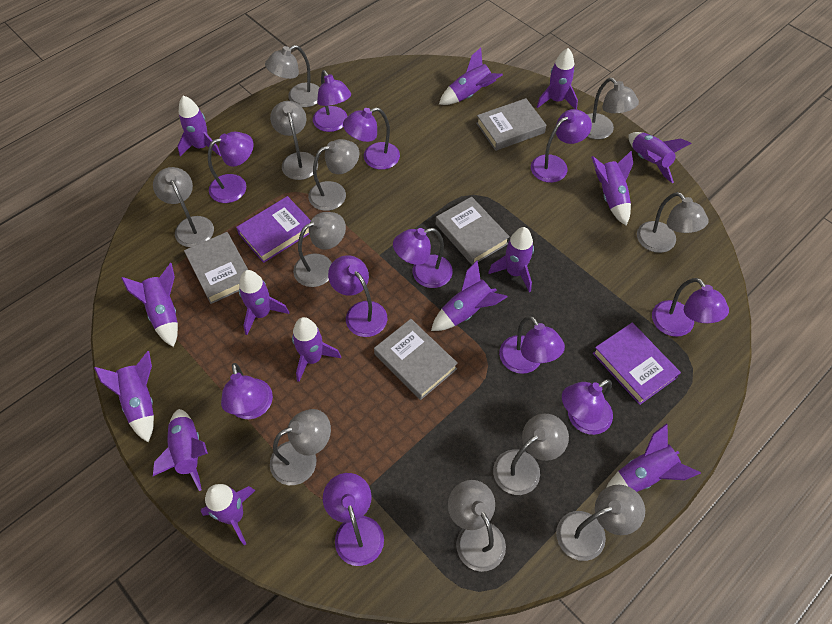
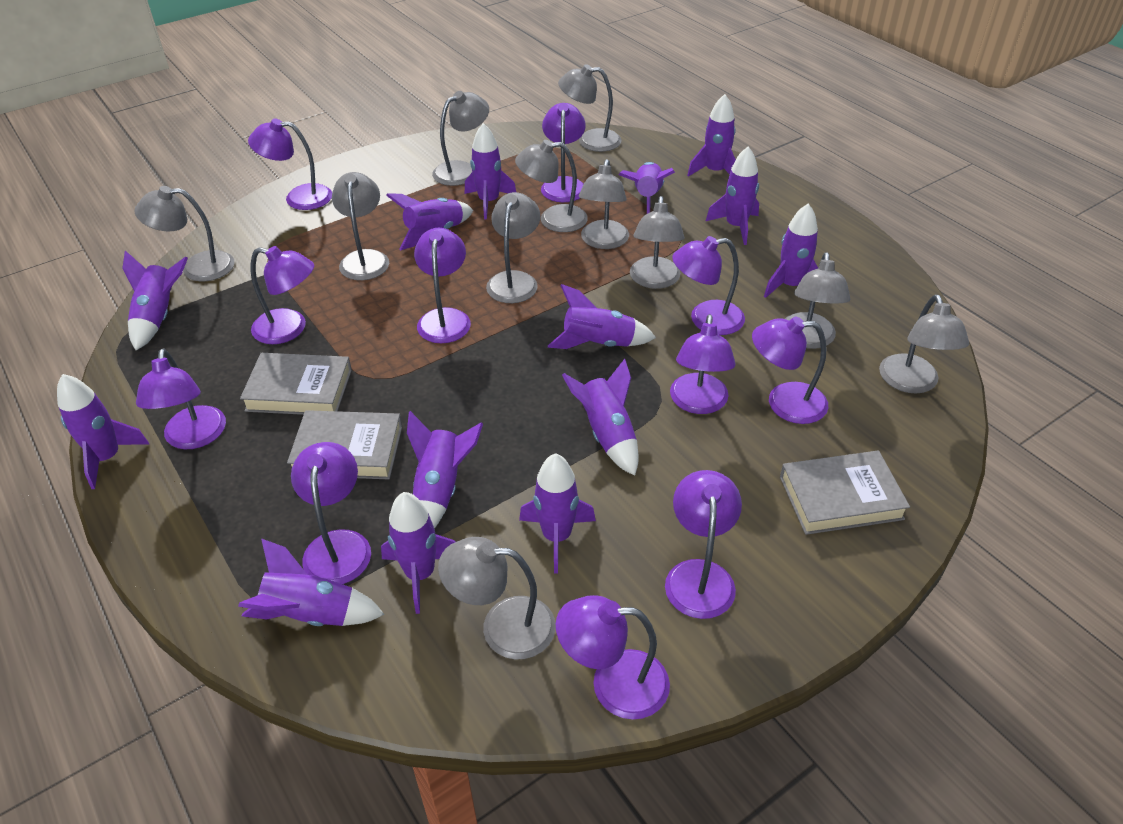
grey book: 4 -> 3
purple book: 2 -> 0

